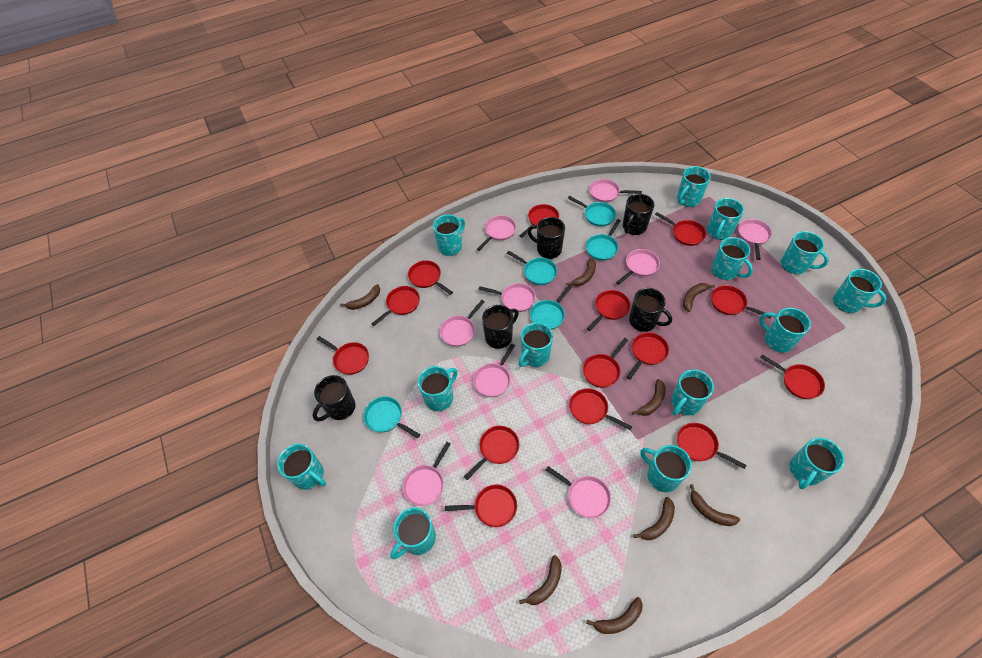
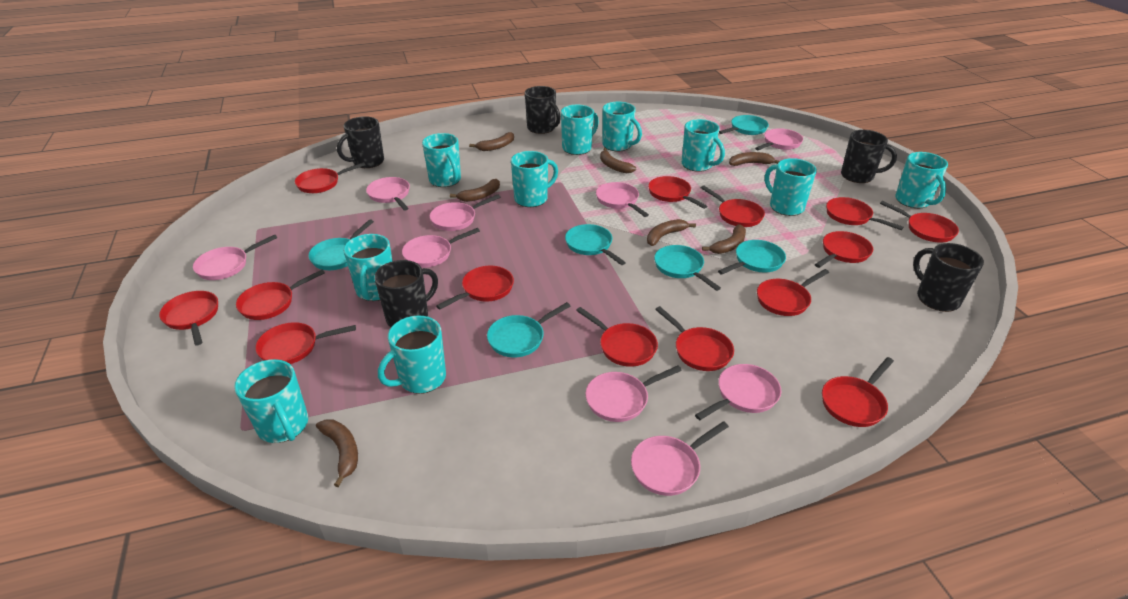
brown banana: 8 -> 7
turquoise mug: 14 -> 10
turquoise pan: 5 -> 6

